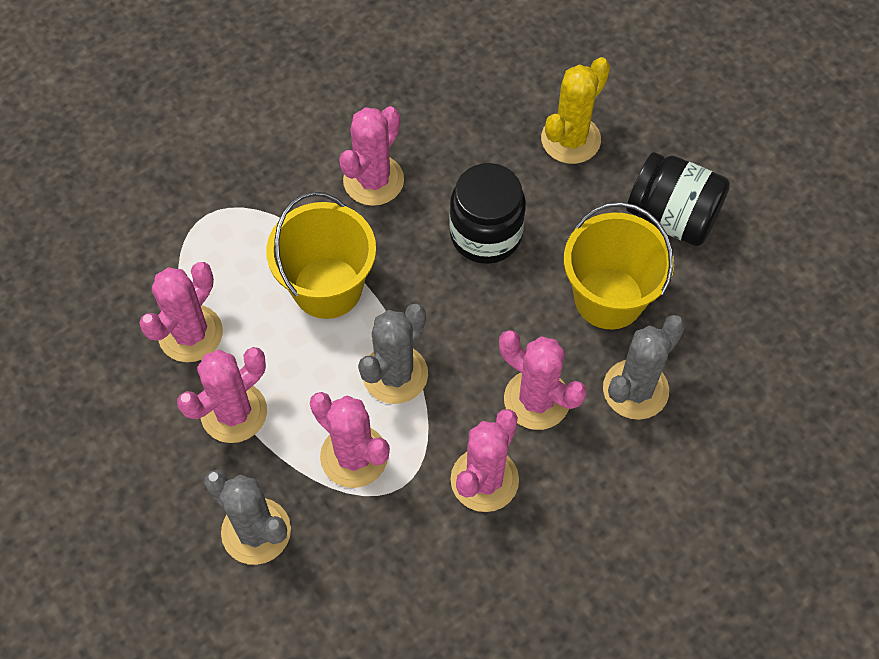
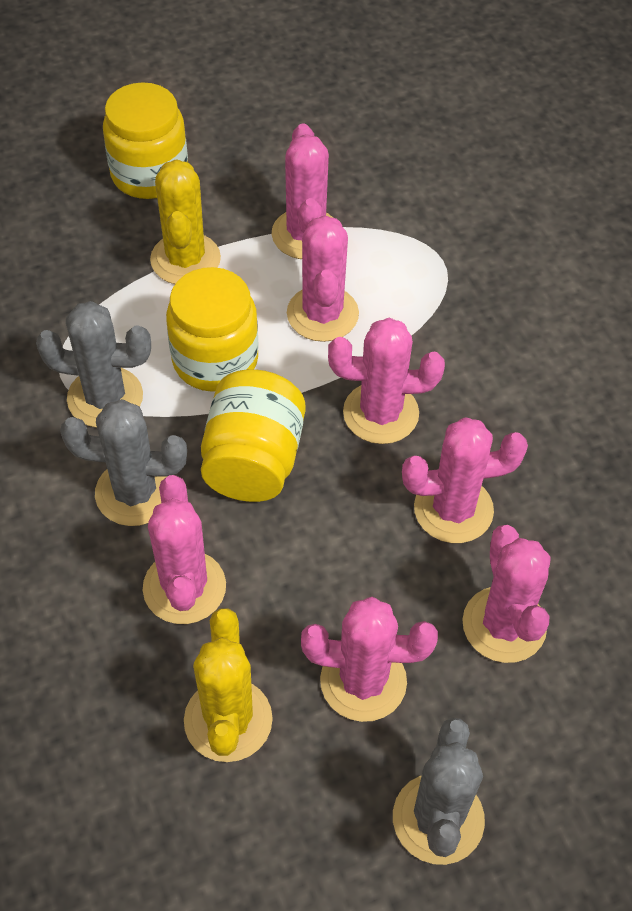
black jar: 2 -> 0
pink cactus: 6 -> 7
yellow bucket: 2 -> 0
yellow cactus: 1 -> 2
yellow jar: 0 -> 3

